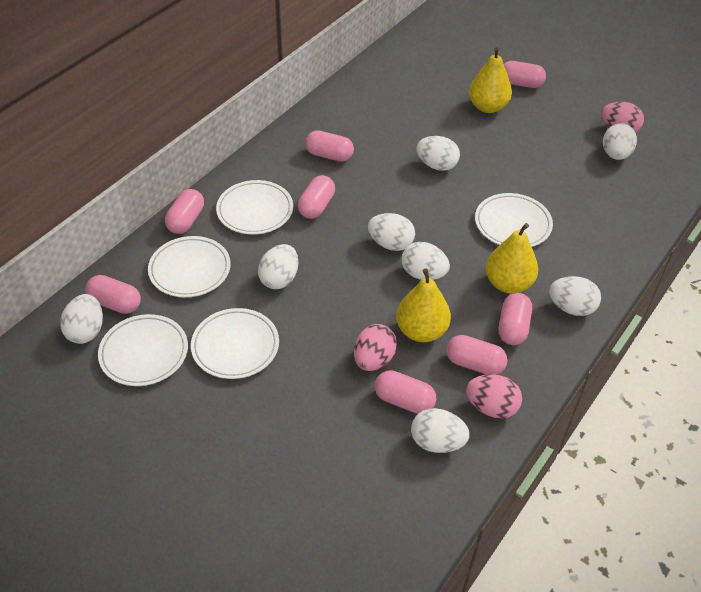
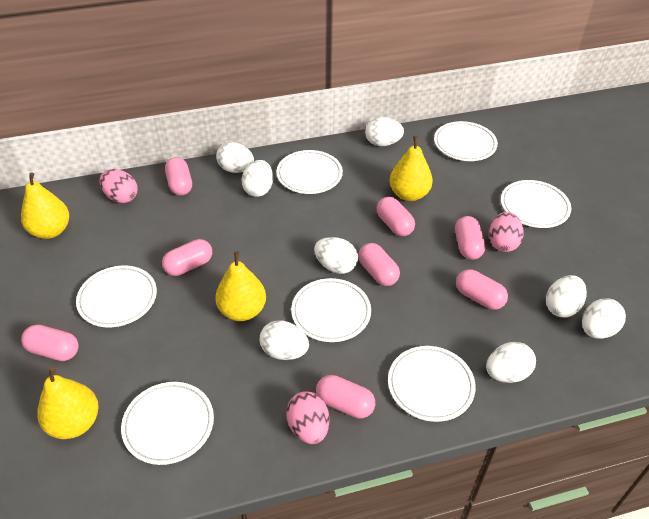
white plate: 5 -> 7
yellow pear: 3 -> 4

